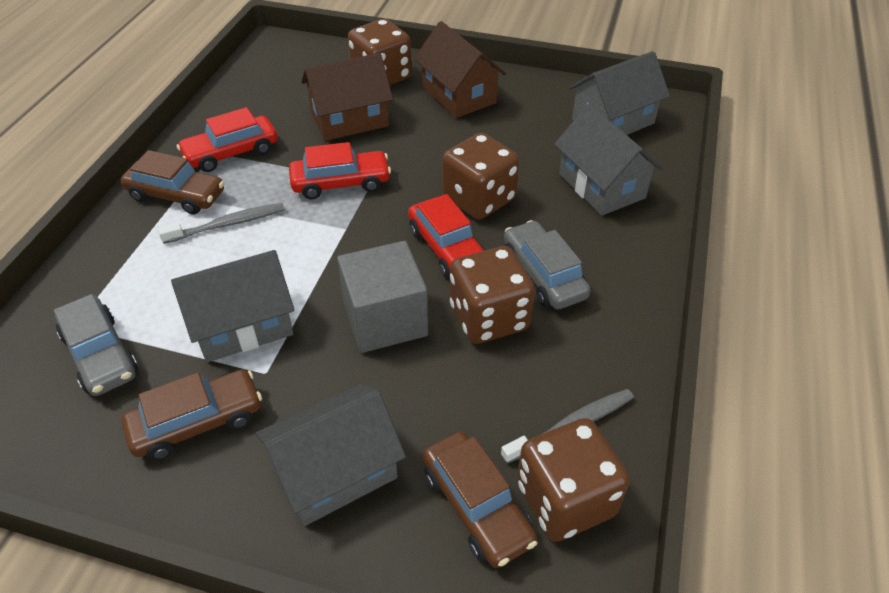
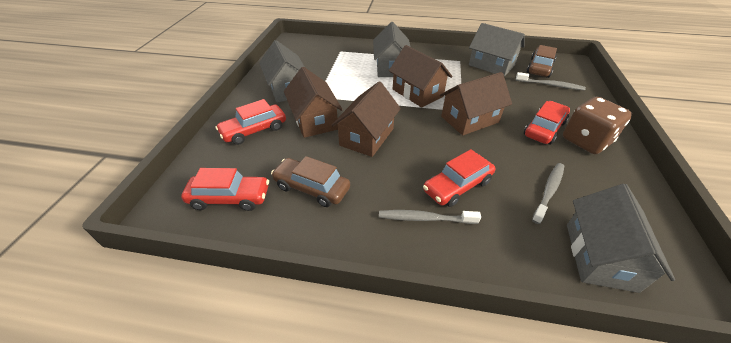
brown car: 3 -> 2
brown dice: 4 -> 1
brown house: 2 -> 4
grey car: 2 -> 0
grey cube: 1 -> 0
grey toothbrush: 2 -> 3
red car: 3 -> 4

